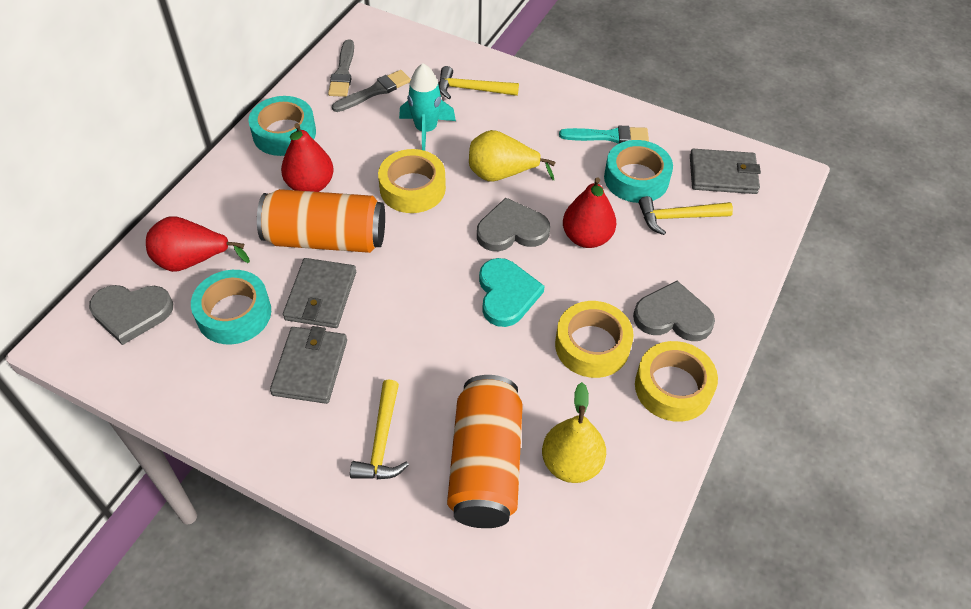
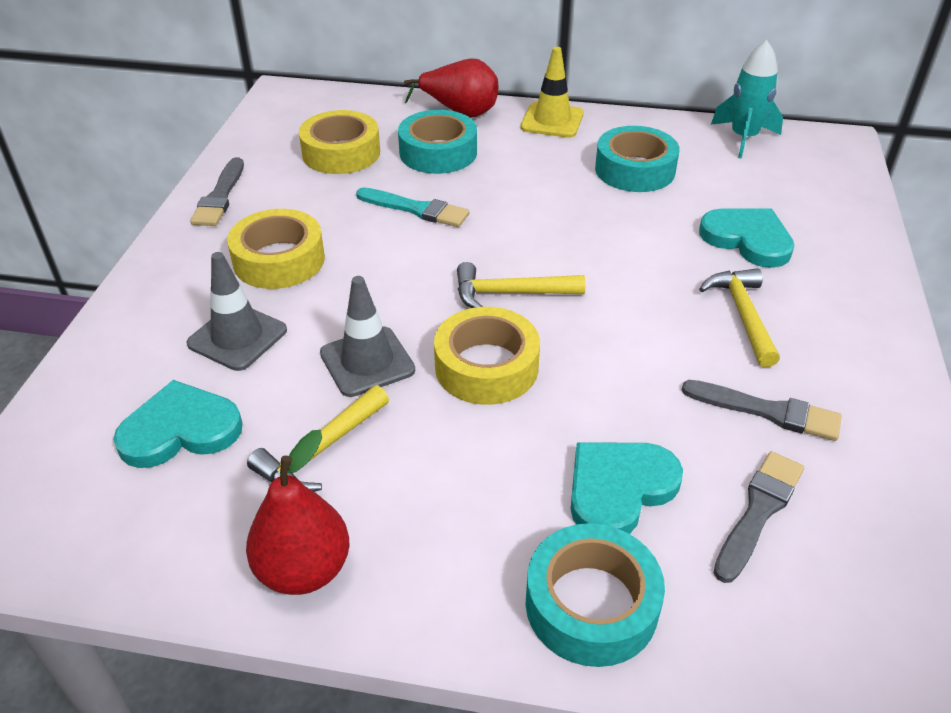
grey brush: 2 -> 3
grey heart: 3 -> 0
grey traffic cone: 0 -> 2
grey wallet: 3 -> 0
orange can: 2 -> 0
red pear: 3 -> 2
turquoise heart: 1 -> 3
yellow pear: 2 -> 0
yellow traffic cone: 0 -> 1

